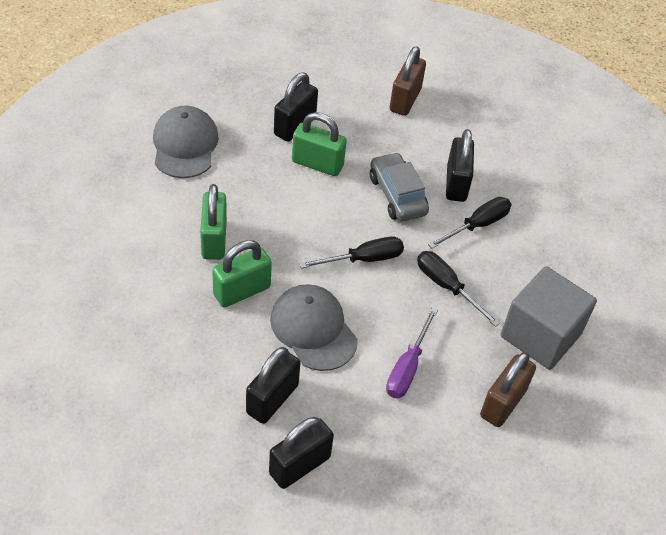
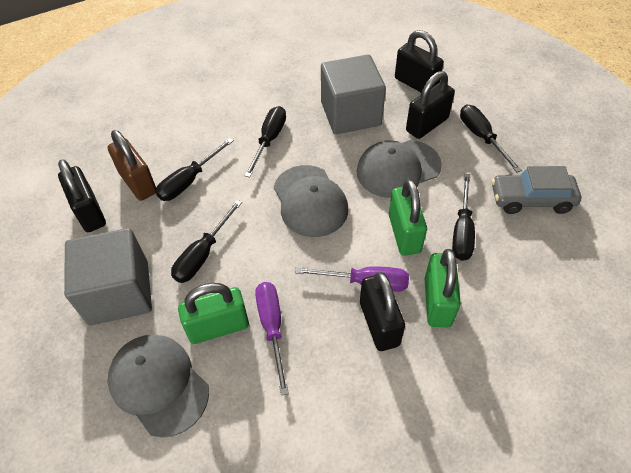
black screwdriver: 3 -> 5
brown padlock: 2 -> 1
grey cap: 2 -> 3
grey cube: 1 -> 2
purple screwdriver: 1 -> 2

